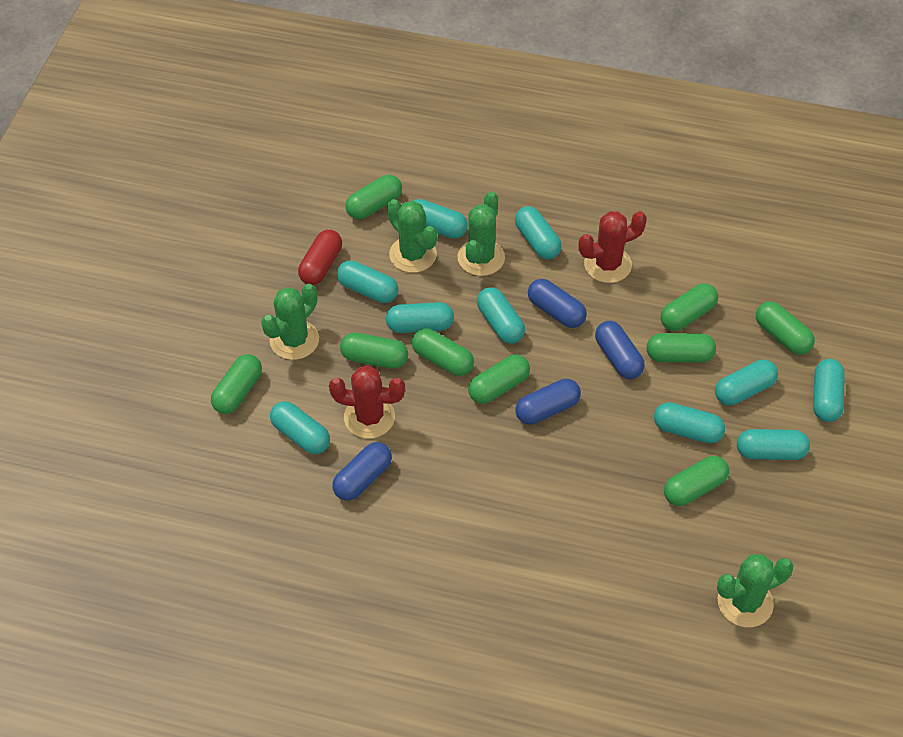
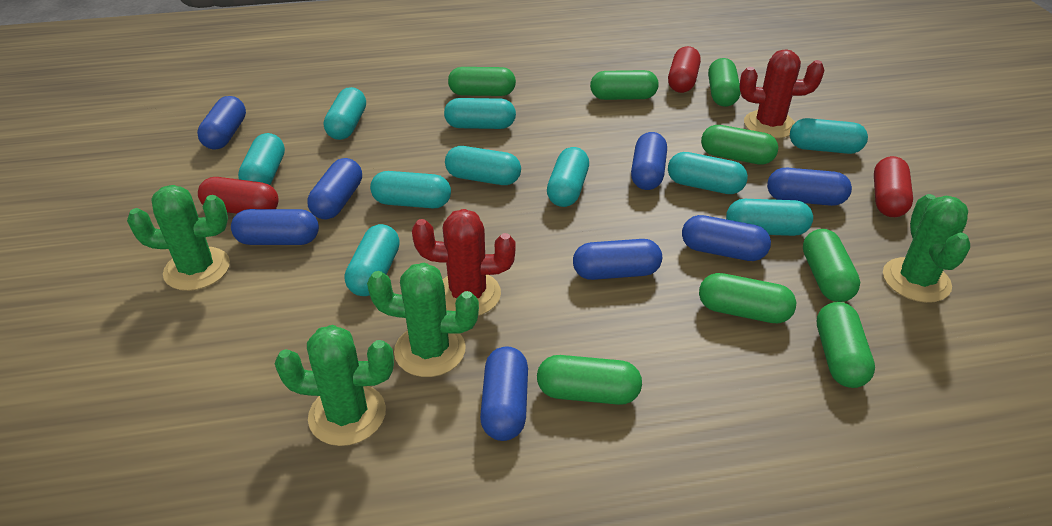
blue capsule: 4 -> 8
green capsule: 9 -> 8
red capsule: 1 -> 3

